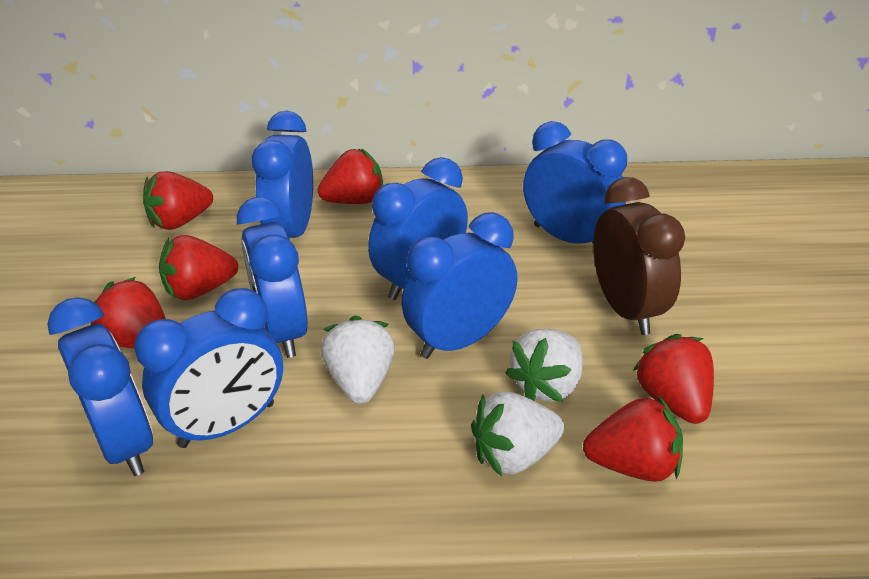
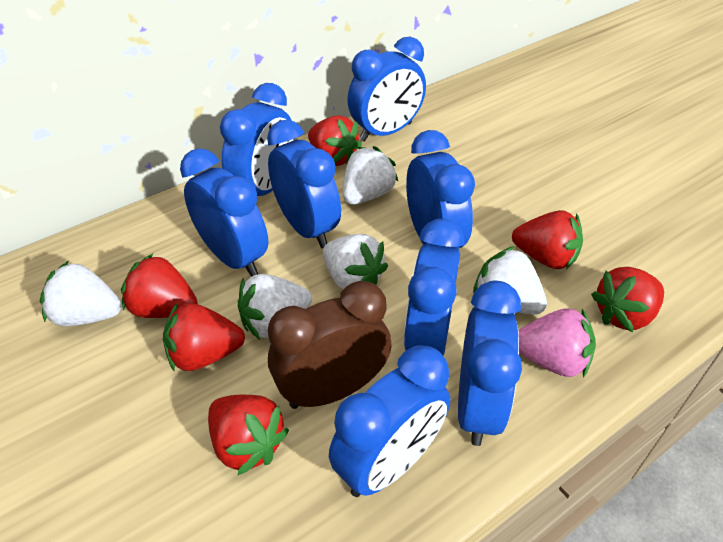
blue clock: 7 -> 8
pink strawberry: 0 -> 1
white strawberry: 3 -> 5

